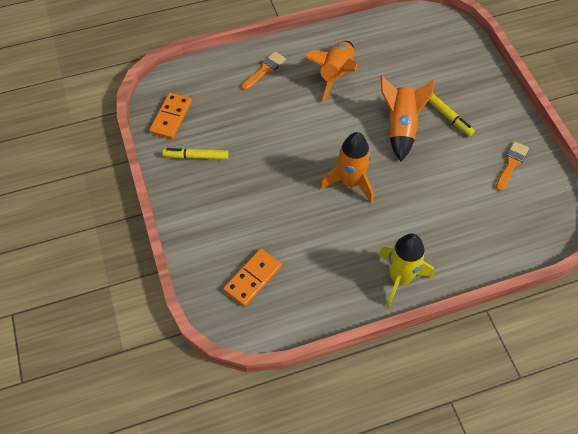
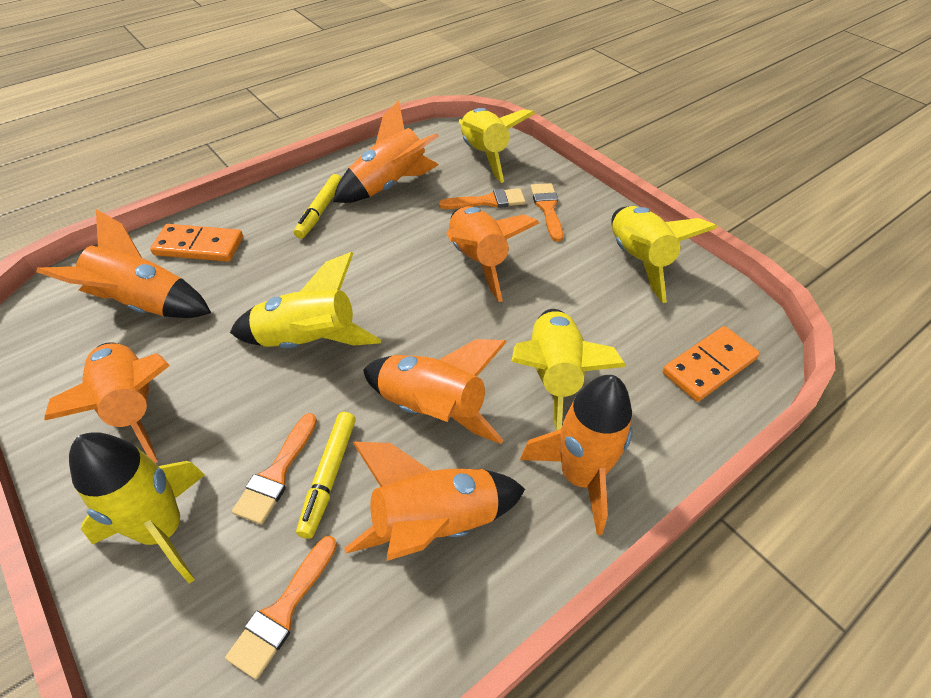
orange brush: 2 -> 4
orange rocket: 3 -> 7
yellow rocket: 1 -> 5

